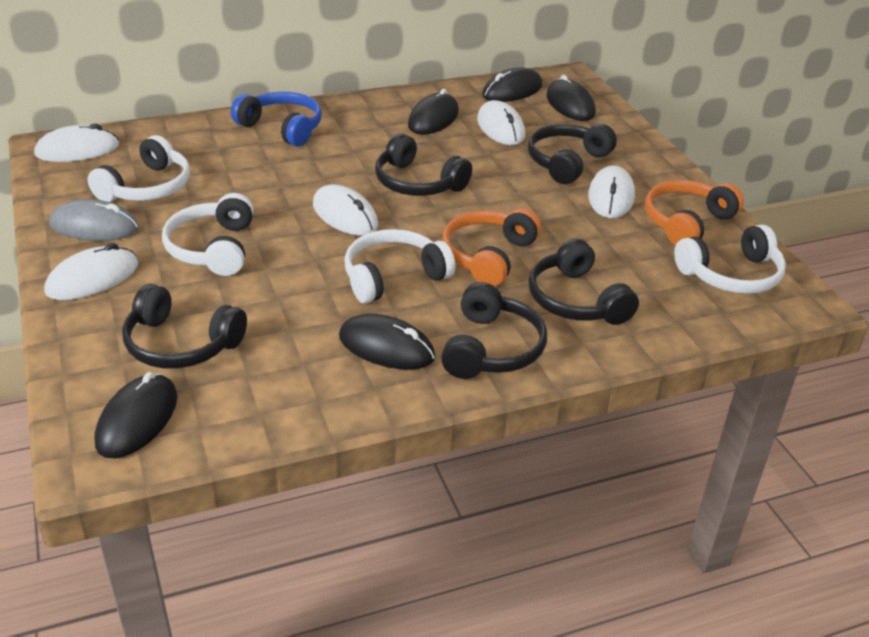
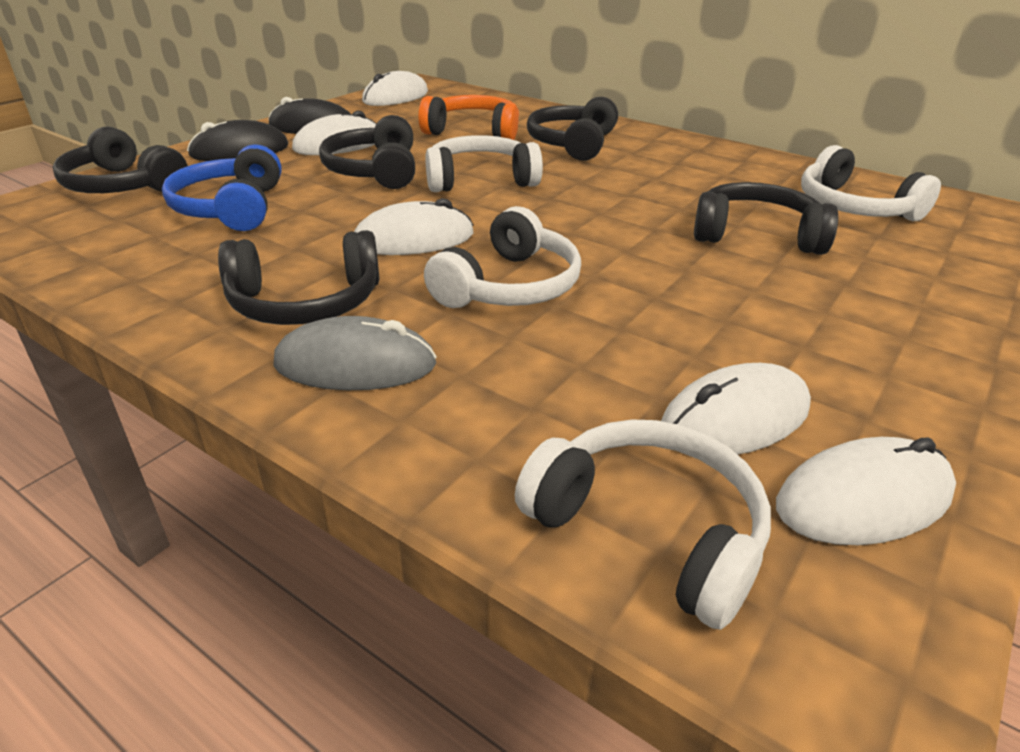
black mouse: 5 -> 2
orange headphones: 2 -> 1

